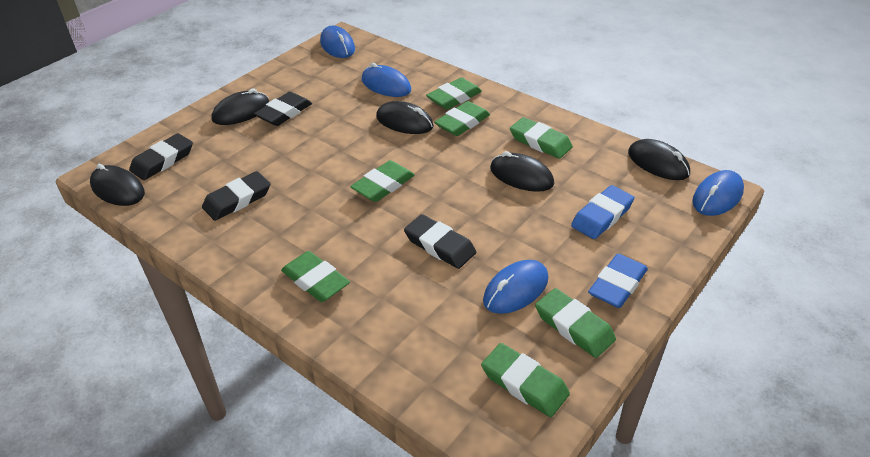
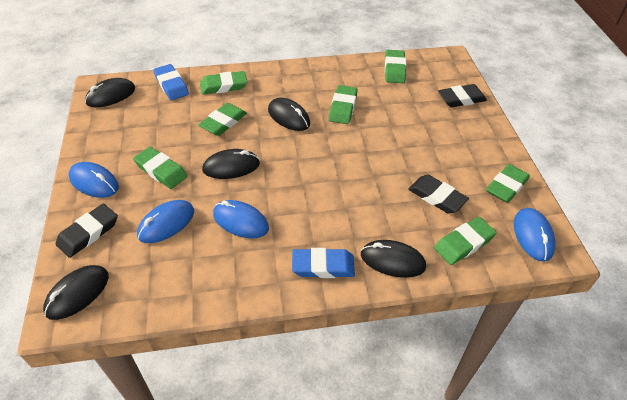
black eraser: 4 -> 3

